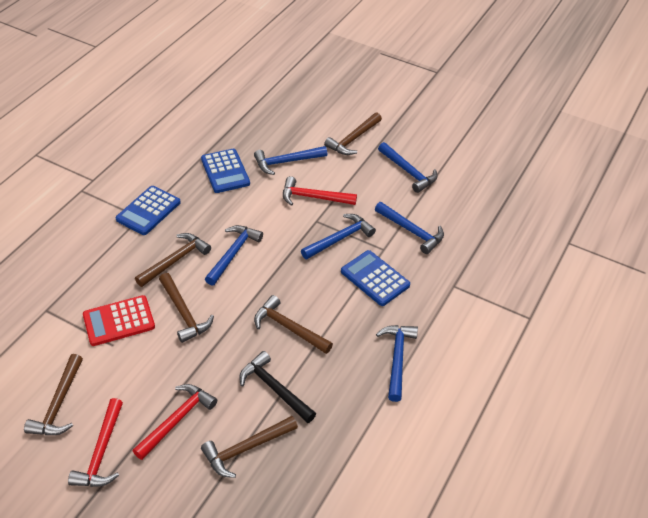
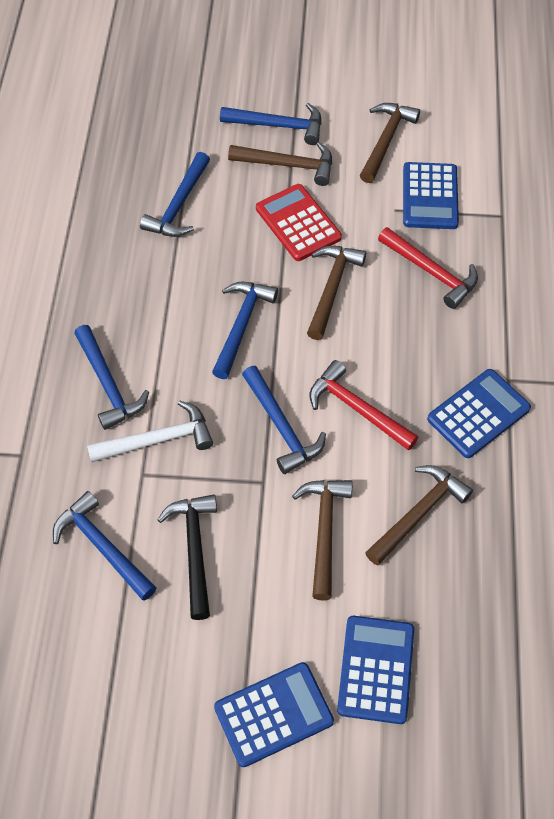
blue calculator: 3 -> 4
brown hammer: 6 -> 5
red hammer: 3 -> 2
white hammer: 0 -> 1

